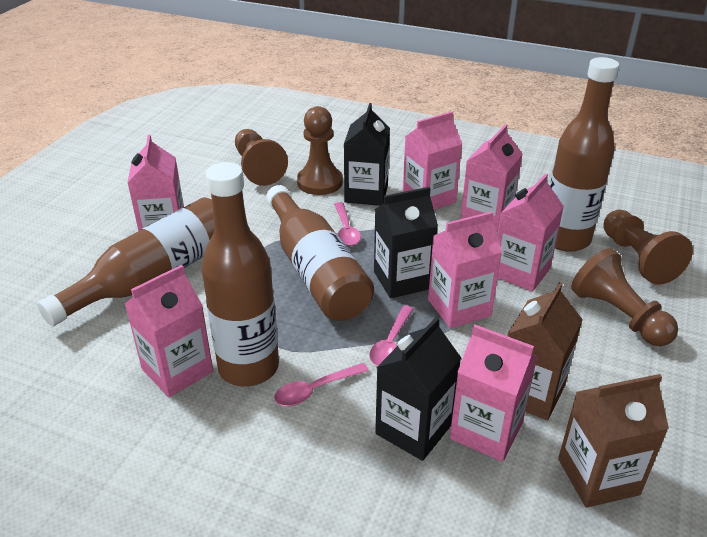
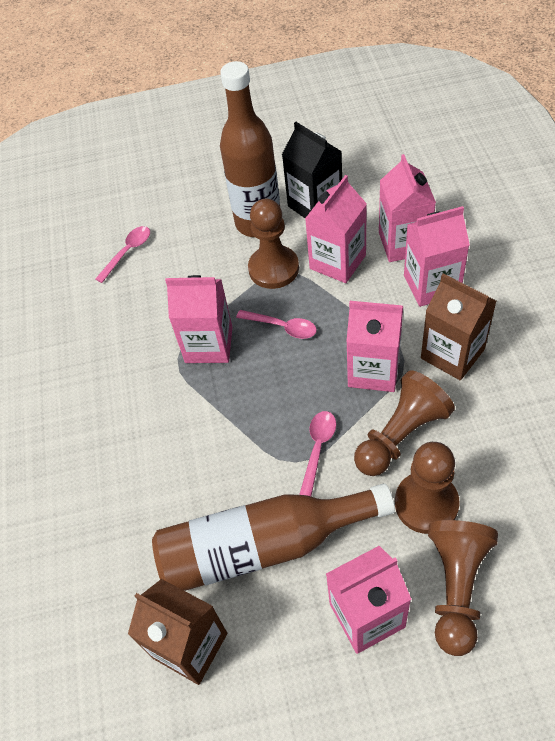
black carton: 3 -> 1
brown bottle: 4 -> 2
pink carton: 7 -> 6

